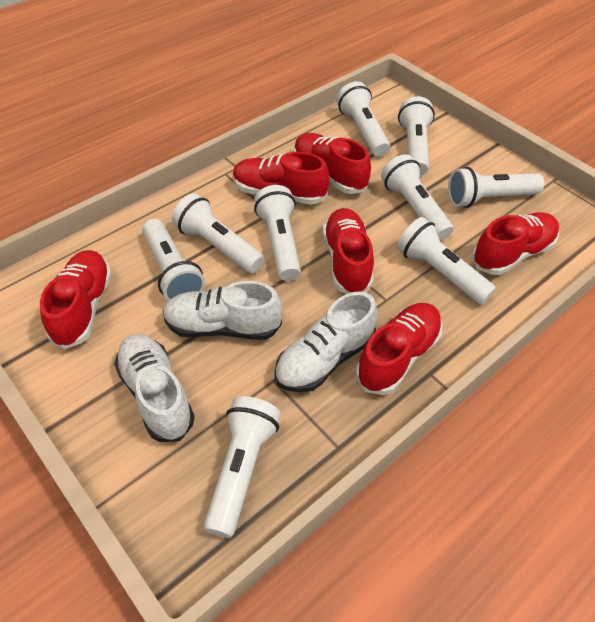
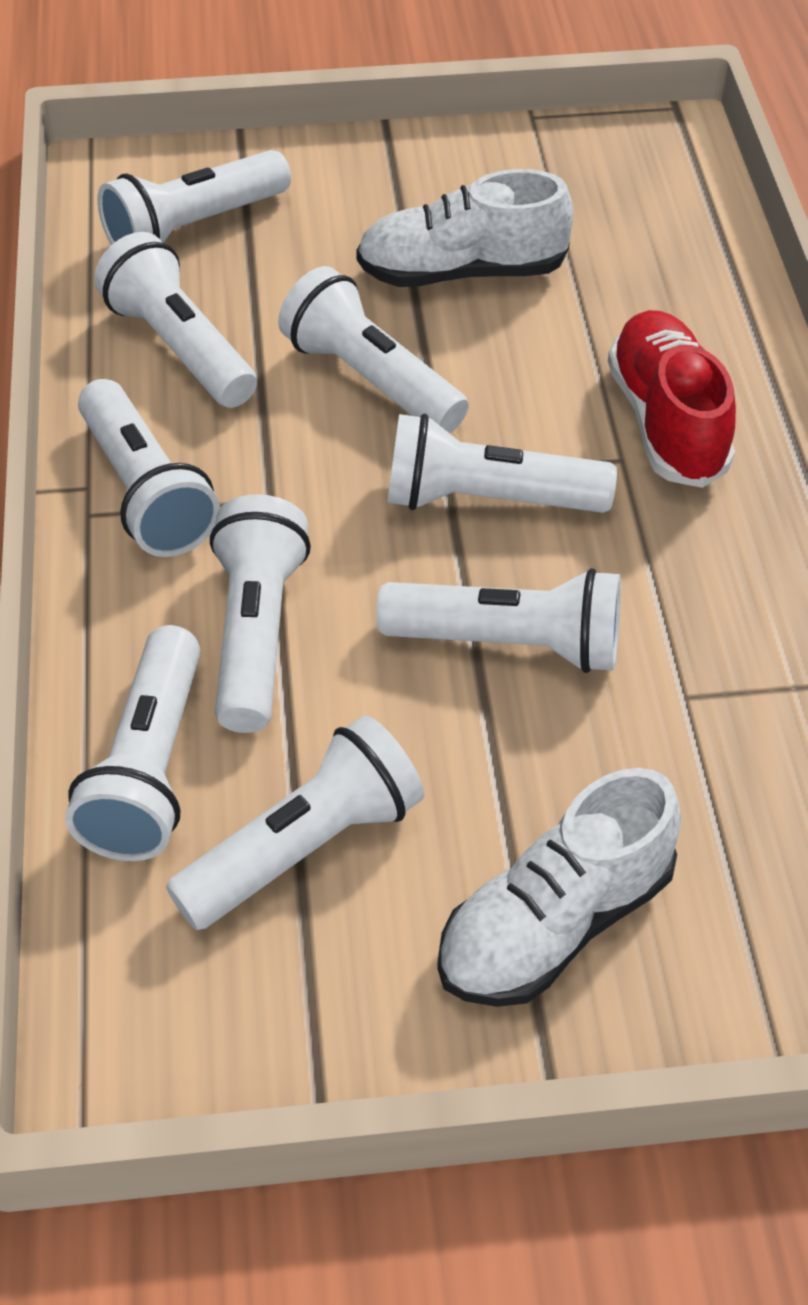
red shoe: 6 -> 1
white shoe: 3 -> 2

